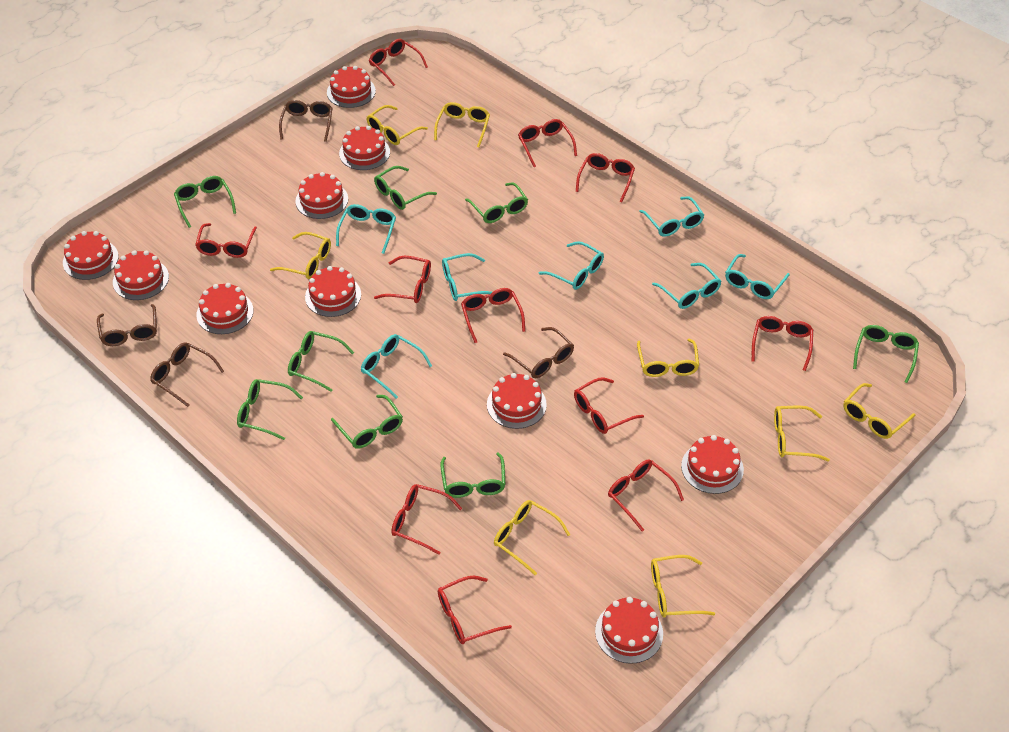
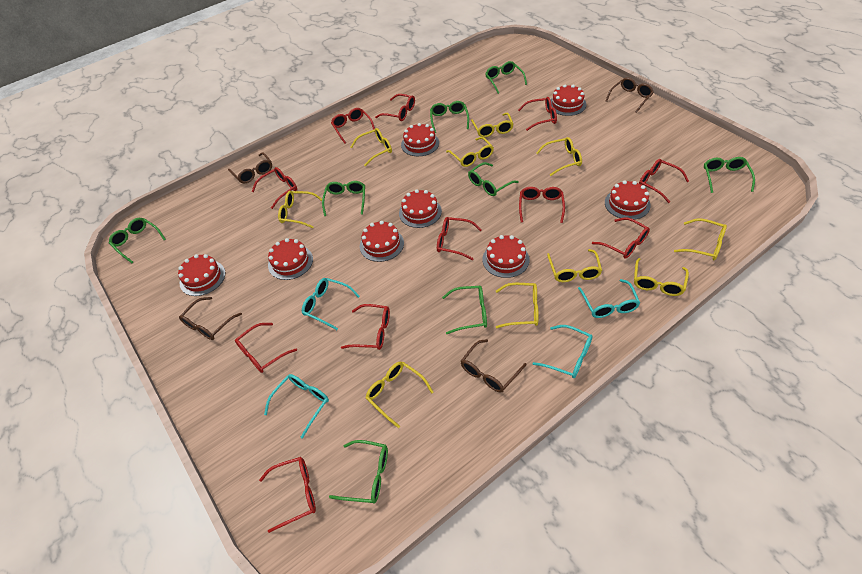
red cake: 10 -> 8
turquoise glasses: 7 -> 4
yellow glasses: 8 -> 10

